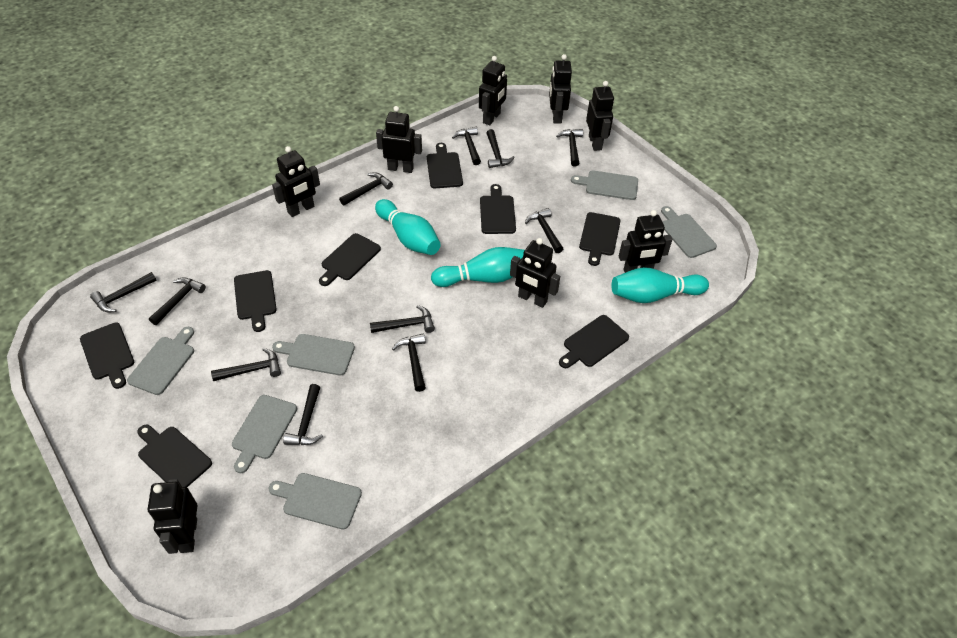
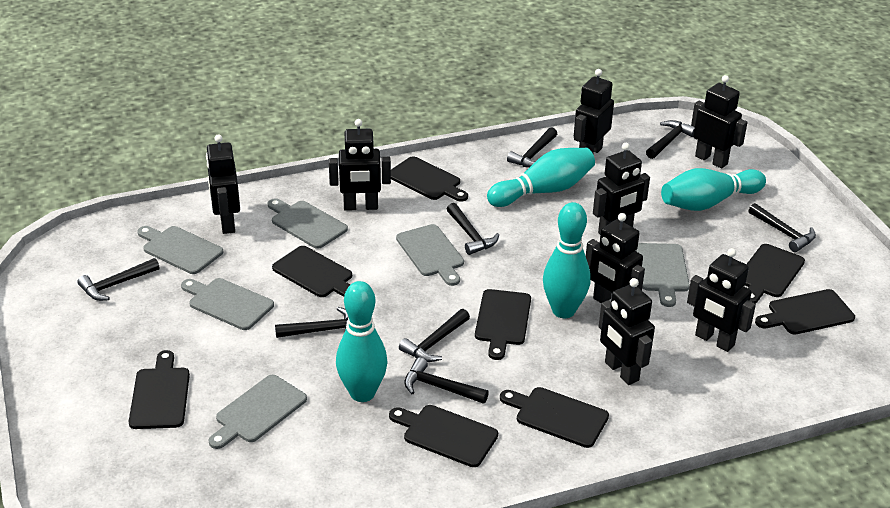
black hammer: 11 -> 8
turquoise bowling pin: 3 -> 4

